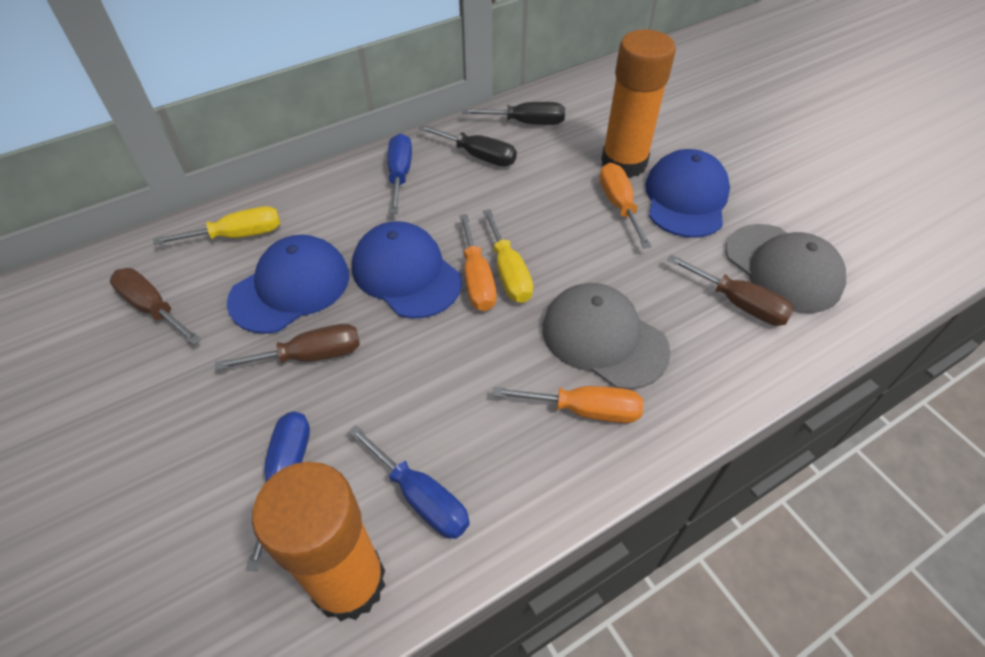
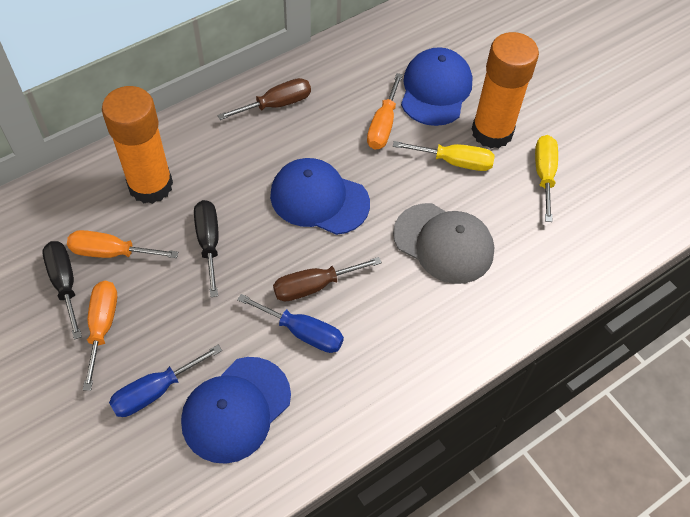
blue screwdriver: 3 -> 2
brown screwdriver: 3 -> 2
grey cap: 2 -> 1

